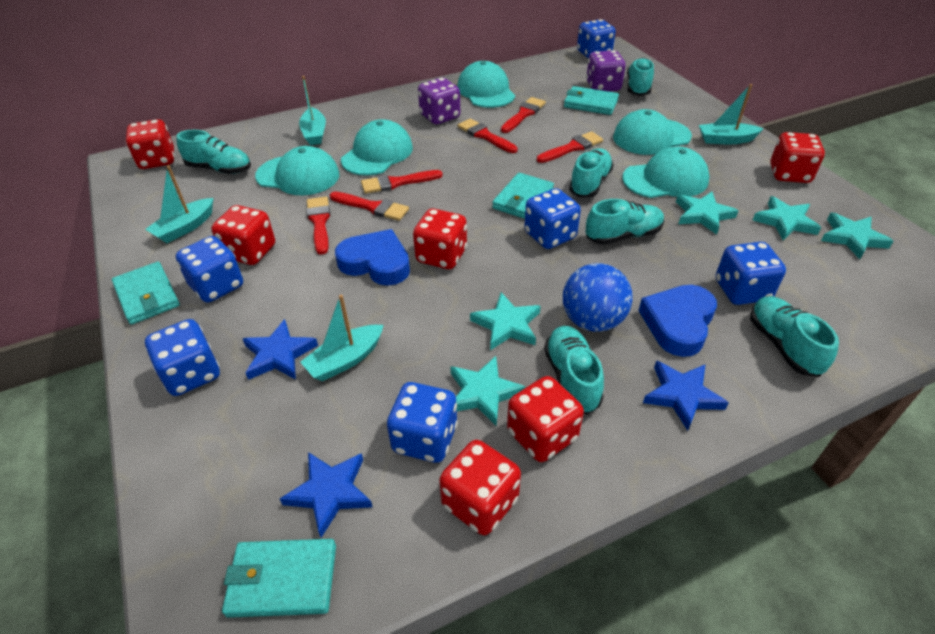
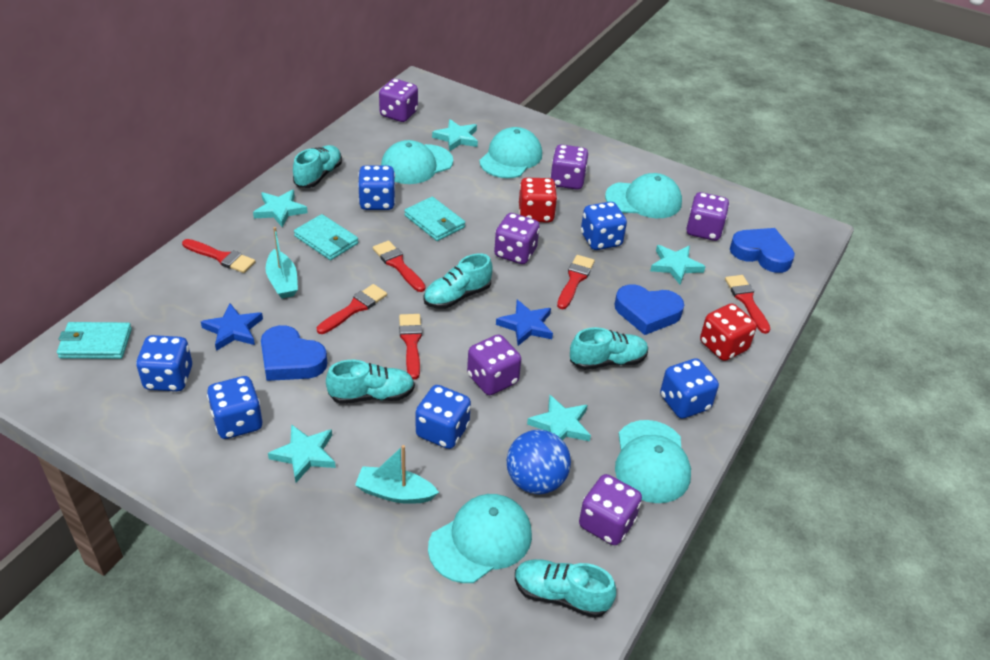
blue heart: 2 -> 3
blue star: 3 -> 2
purple dice: 2 -> 6
red dice: 6 -> 2
turquoise boat: 4 -> 2
turquoise shoe: 6 -> 5
turquoise wallet: 4 -> 3

